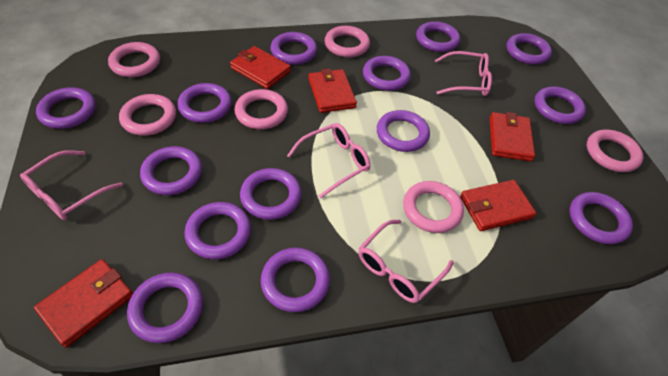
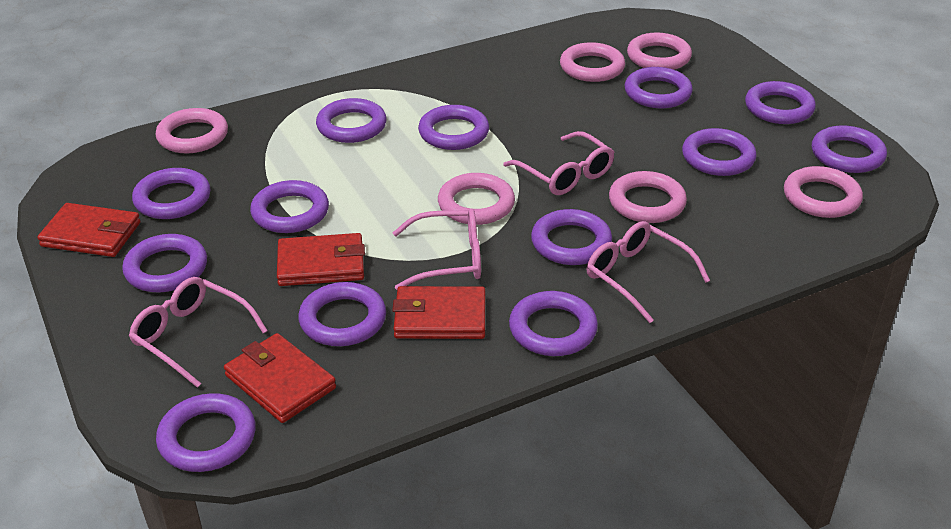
purple ring: 14 -> 13
red wallet: 5 -> 4

